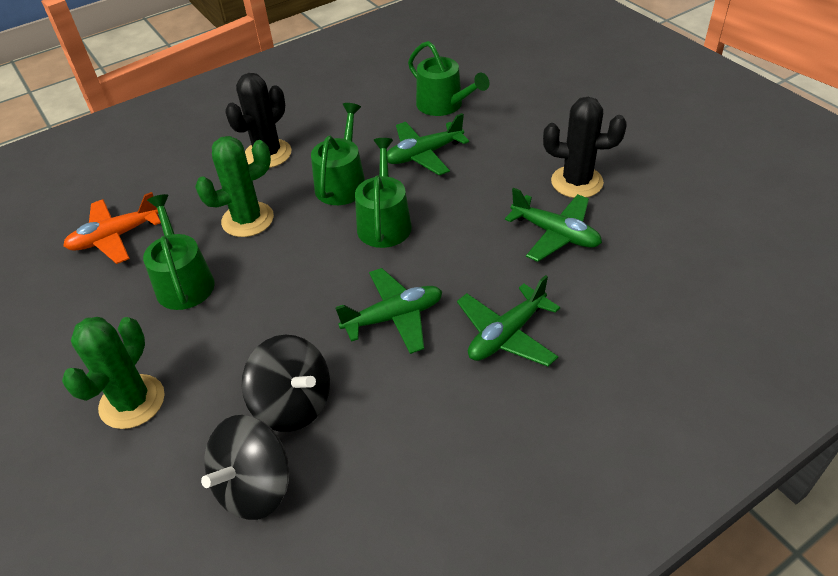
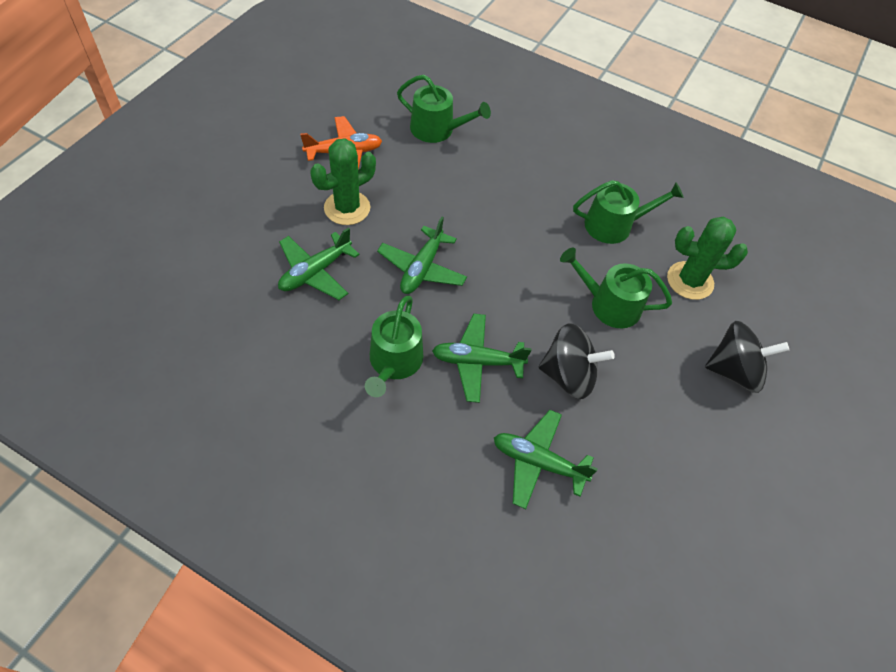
black cactus: 2 -> 0

